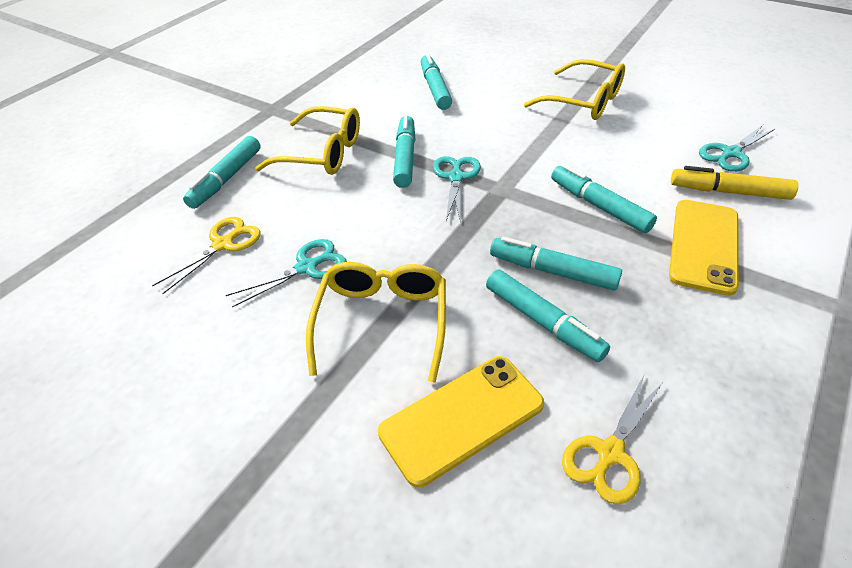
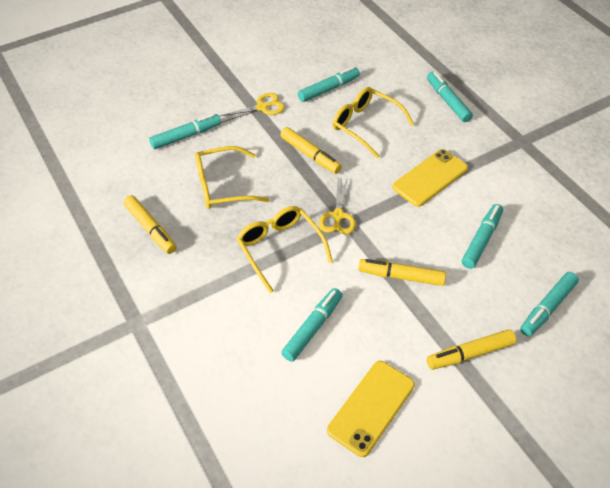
turquoise scissors: 3 -> 0
yellow marker: 1 -> 4

